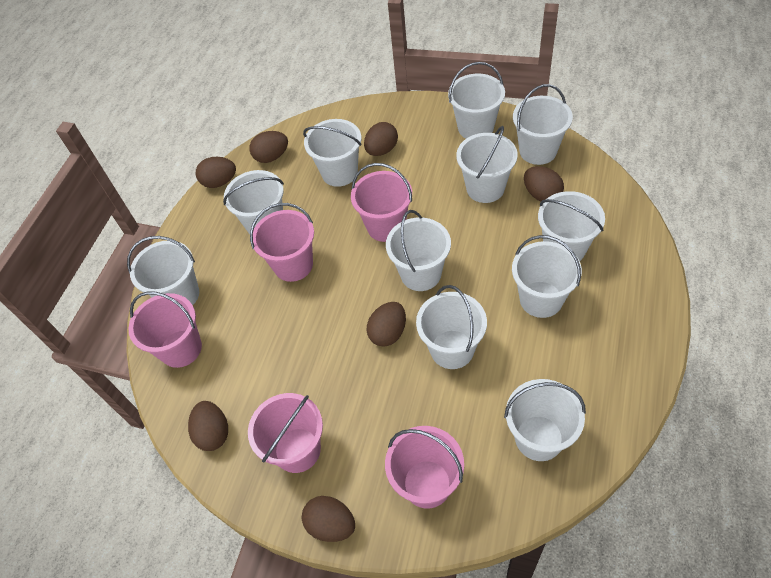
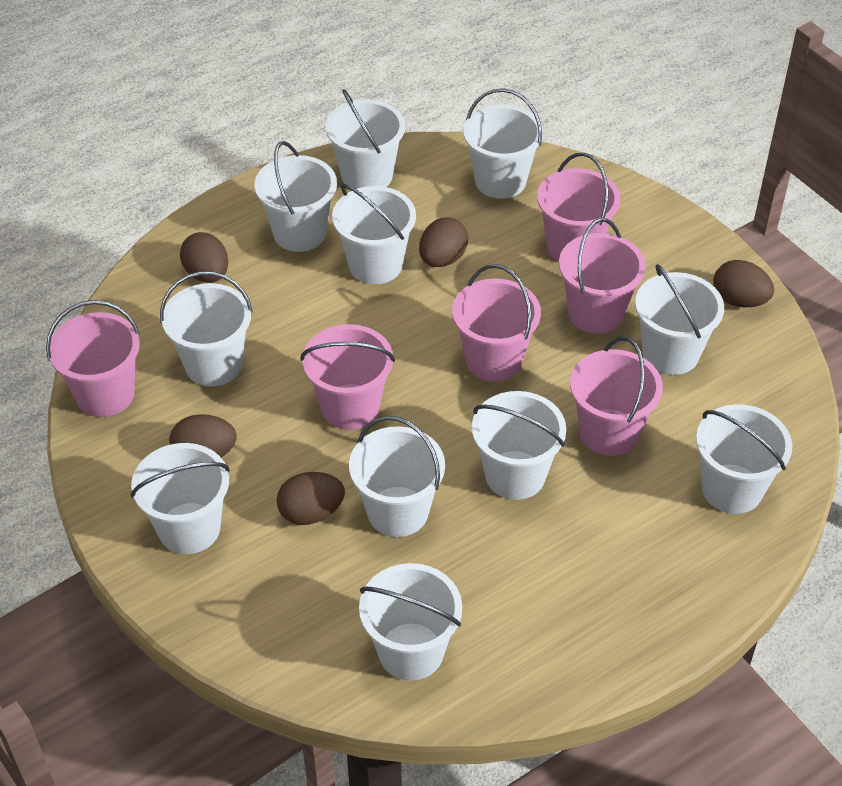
brown egg: 7 -> 5
pink bucket: 5 -> 6

